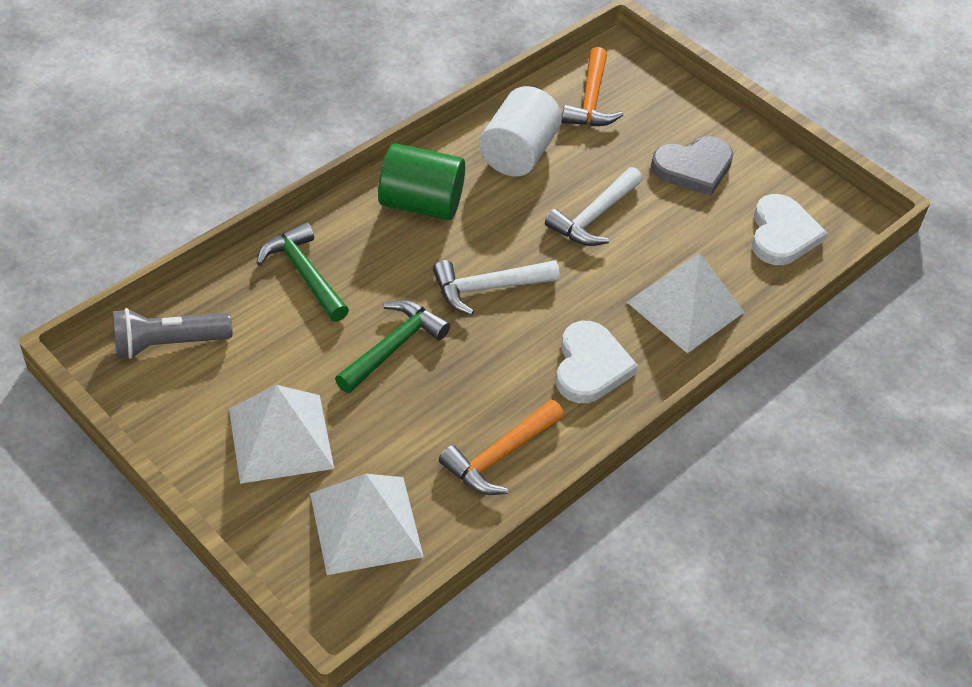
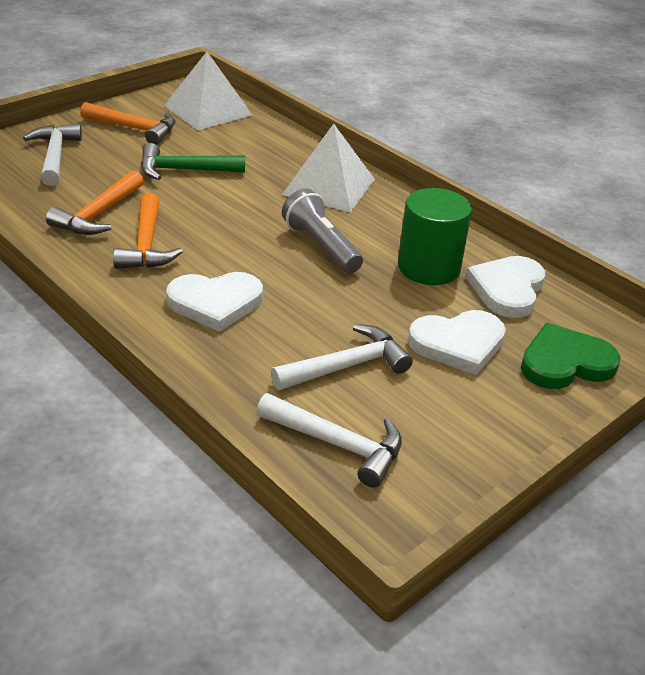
green hammer: 2 -> 1
green heart: 0 -> 1
grey heart: 1 -> 0
orange hammer: 2 -> 3
white cylinder: 1 -> 0
white hammer: 2 -> 3
white heart: 2 -> 3
white pyramid: 3 -> 2

